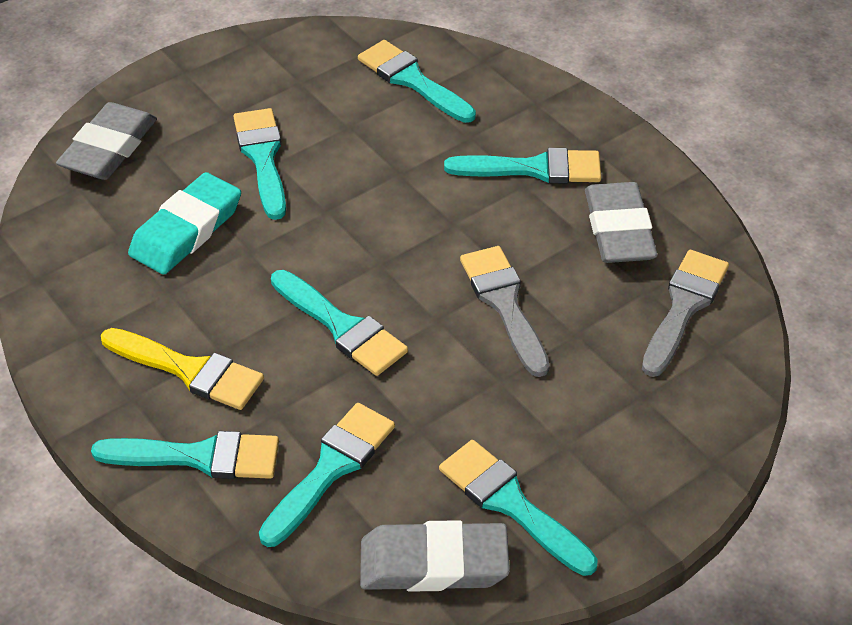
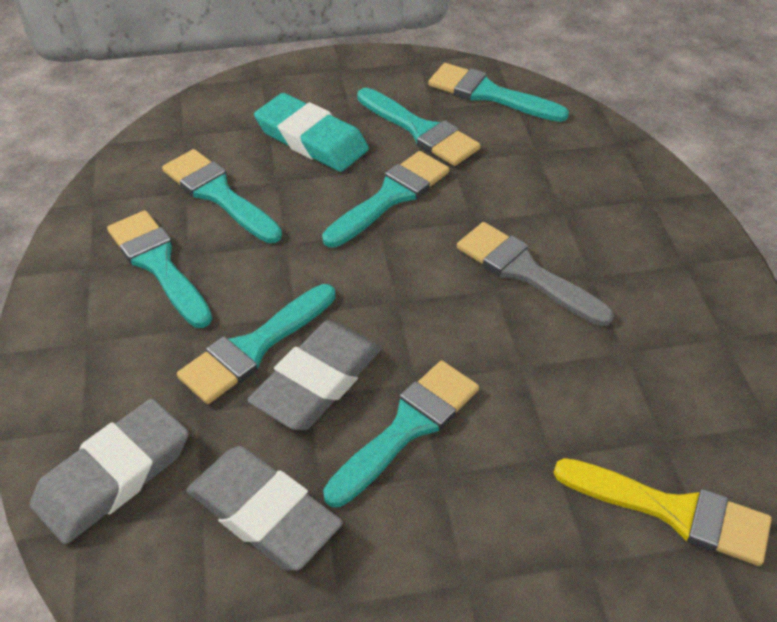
grey brush: 2 -> 1

